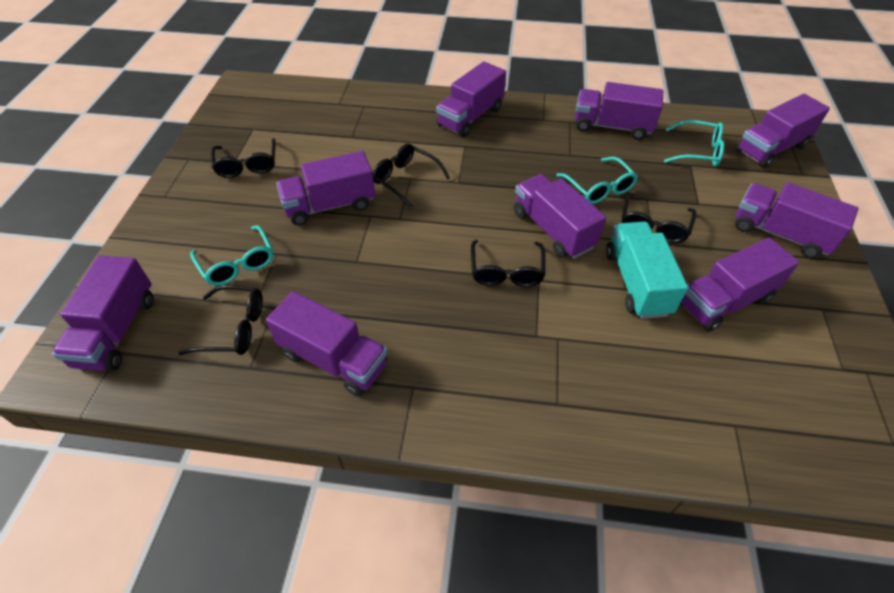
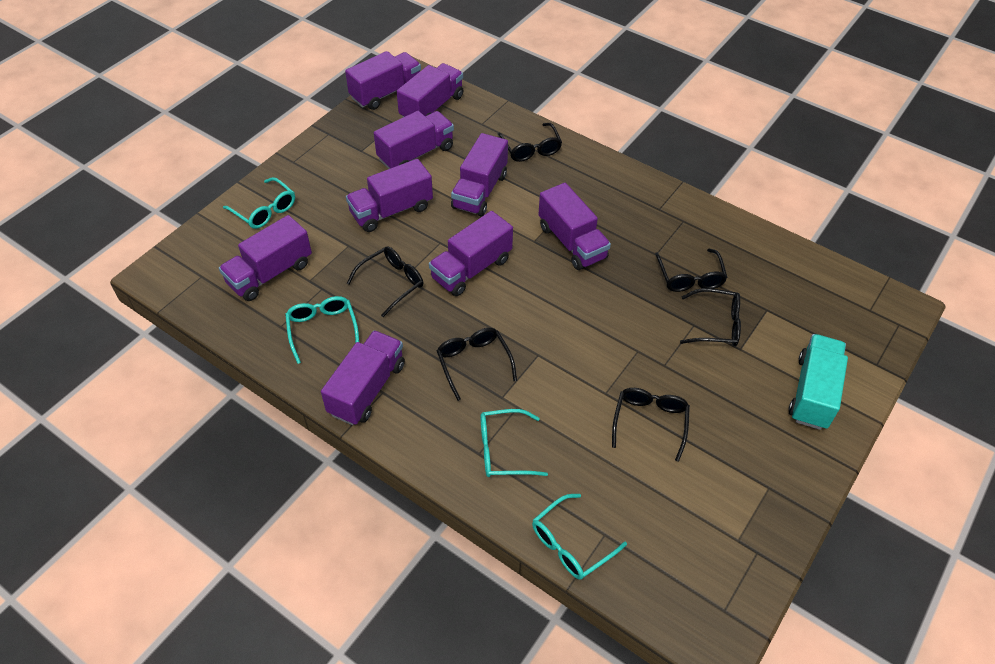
black glasses: 5 -> 6
turquoise glasses: 3 -> 4

